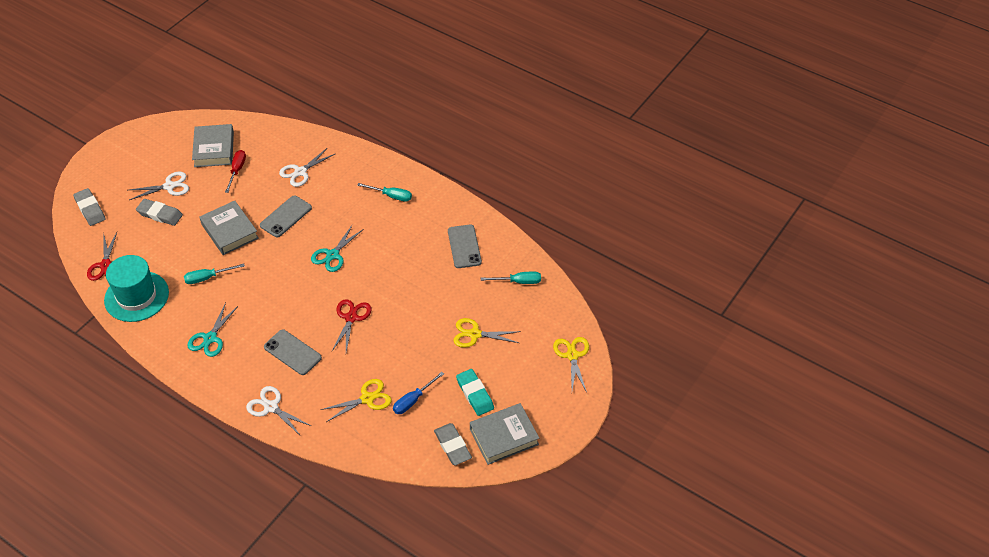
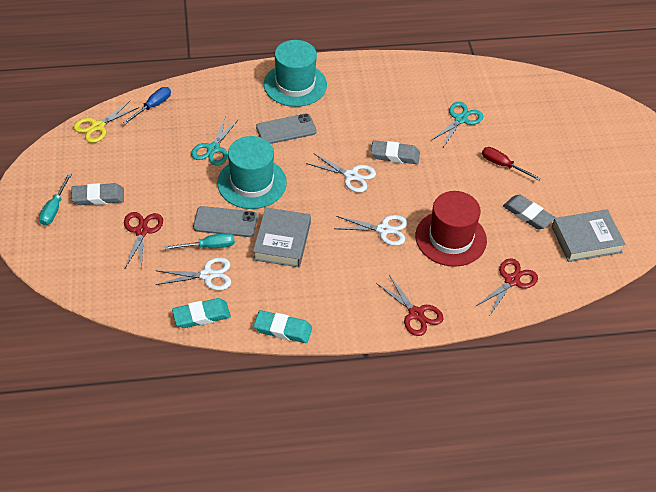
grey book: 3 -> 2
grey phone: 3 -> 2
red hat: 0 -> 1
red scissors: 2 -> 3
turquoise eraser: 1 -> 2
turquoise hat: 1 -> 2
turquoise screwdriver: 3 -> 2
yellow scissors: 3 -> 1

